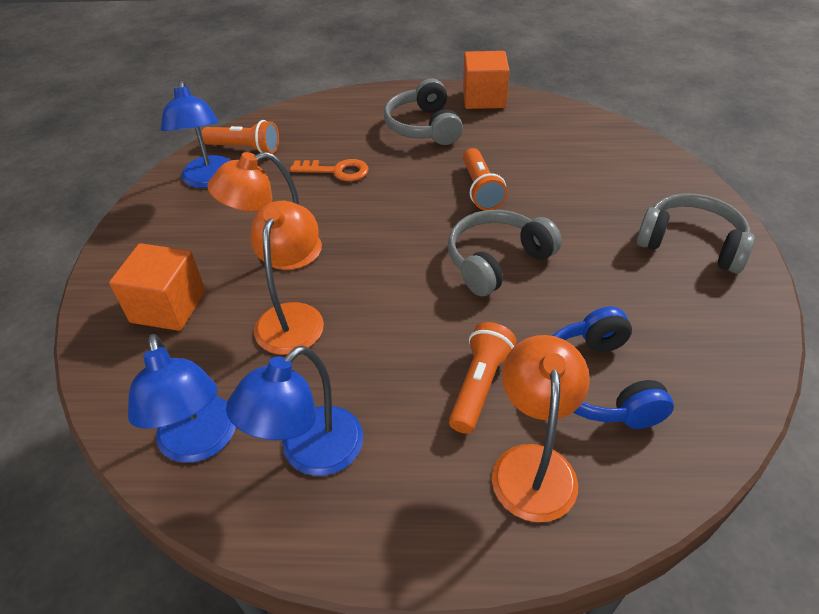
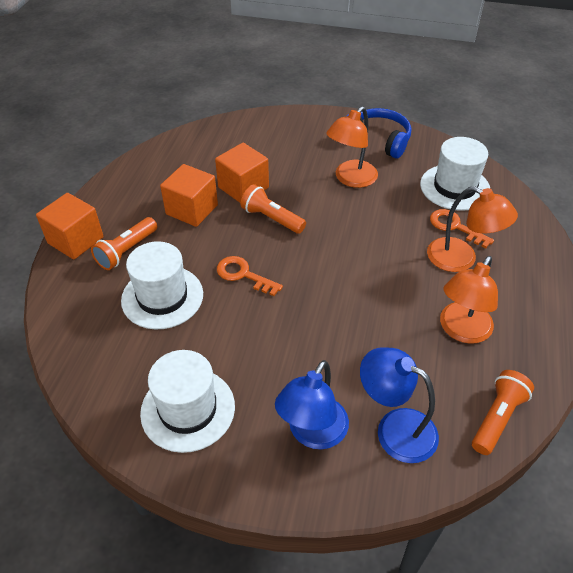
blue lamp: 3 -> 2
grey headphones: 3 -> 0
orange cube: 2 -> 3
orange key: 1 -> 2
white hat: 0 -> 3

